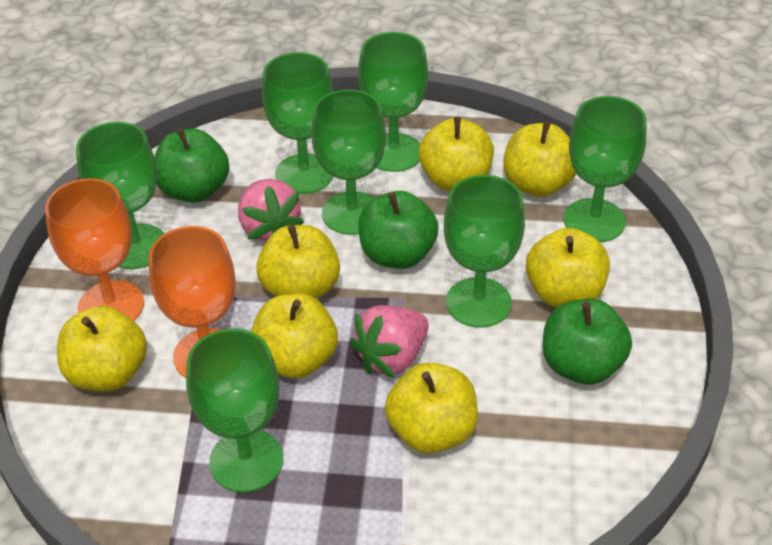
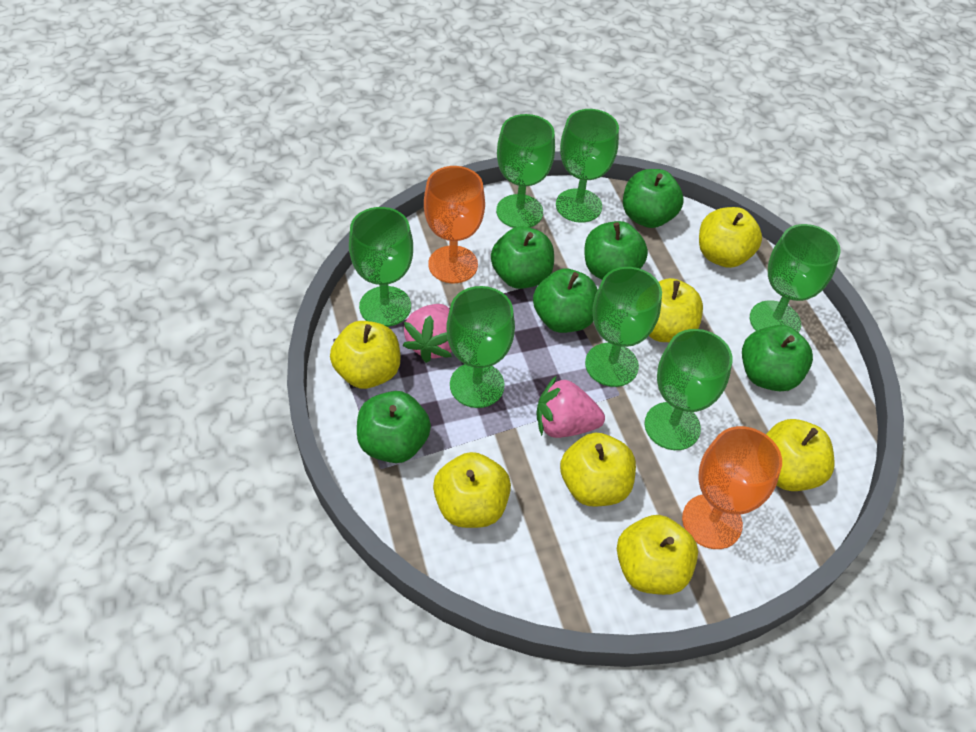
green apple: 3 -> 6

